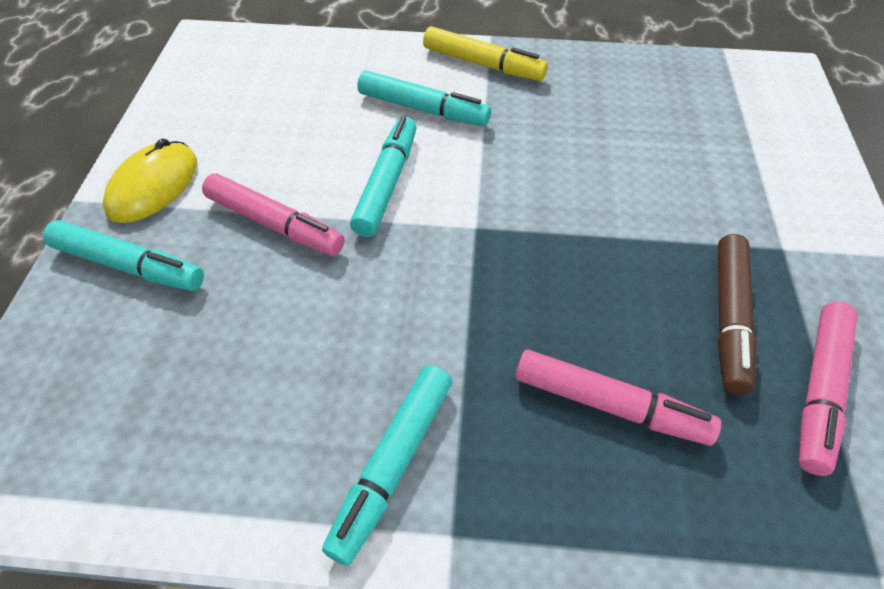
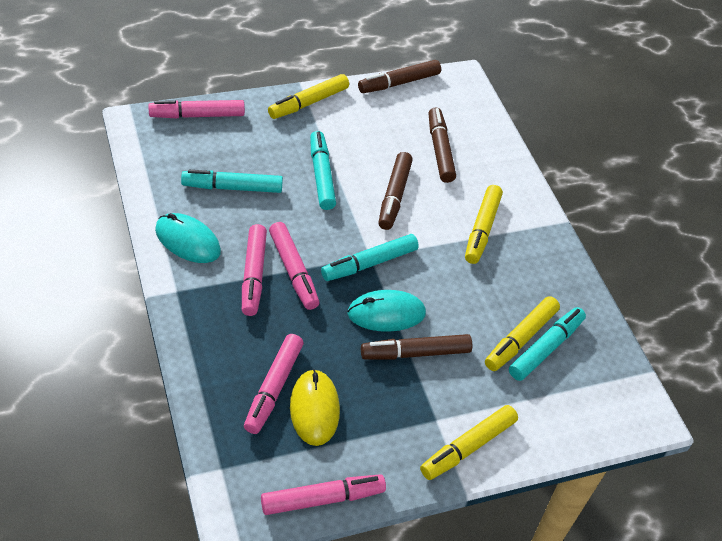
brown marker: 1 -> 4
pink marker: 3 -> 5
turquoise mouse: 0 -> 2
yellow marker: 1 -> 4

